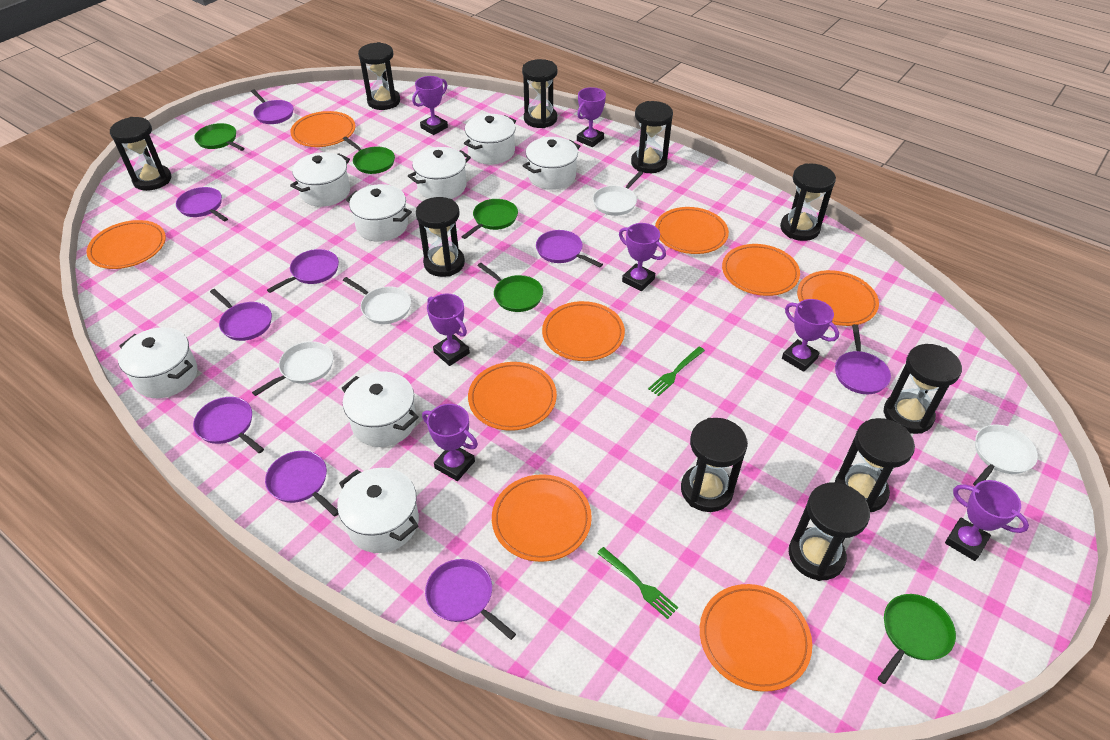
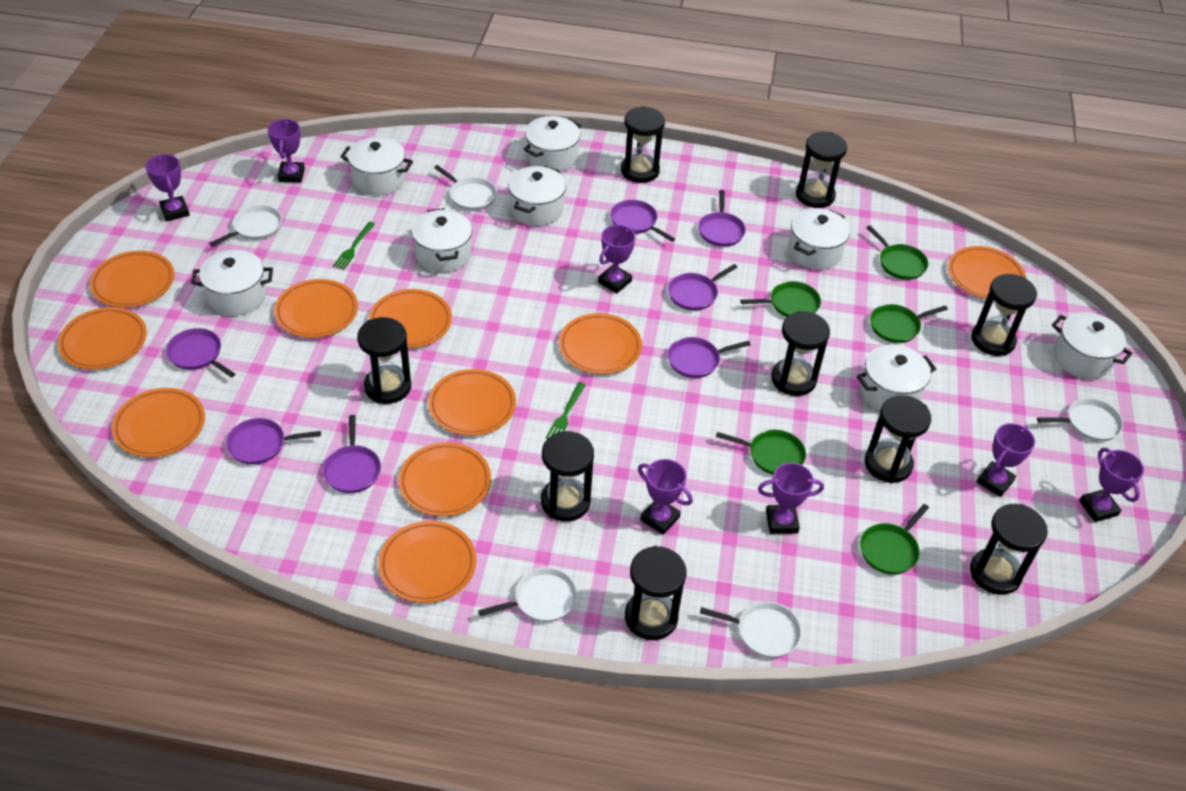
black hourglass: 10 -> 9
orange plate: 9 -> 10
purple pan: 9 -> 7
white pan: 4 -> 5

